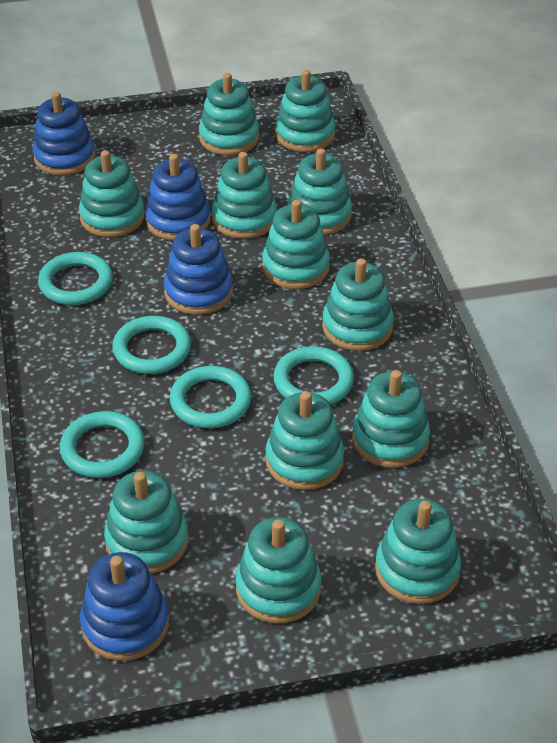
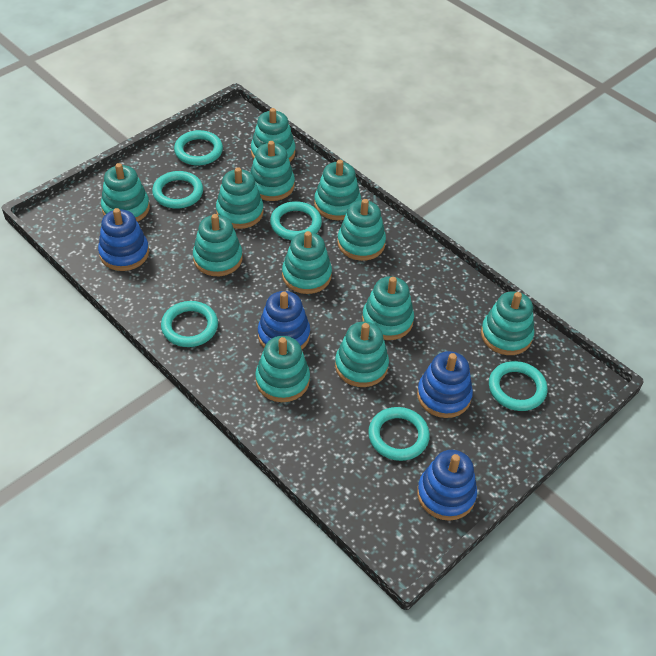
turquoise ring: 5 -> 6

